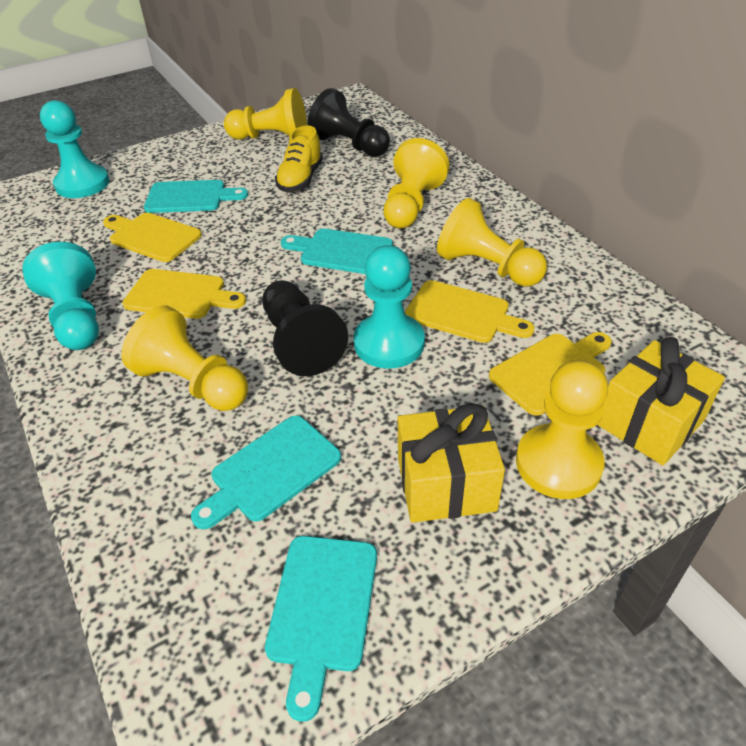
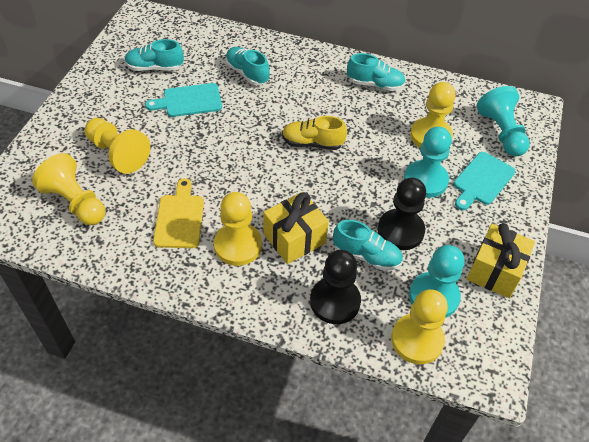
turquoise cutting board: 4 -> 2
turquoise shoe: 0 -> 4
yellow cutting board: 4 -> 1

